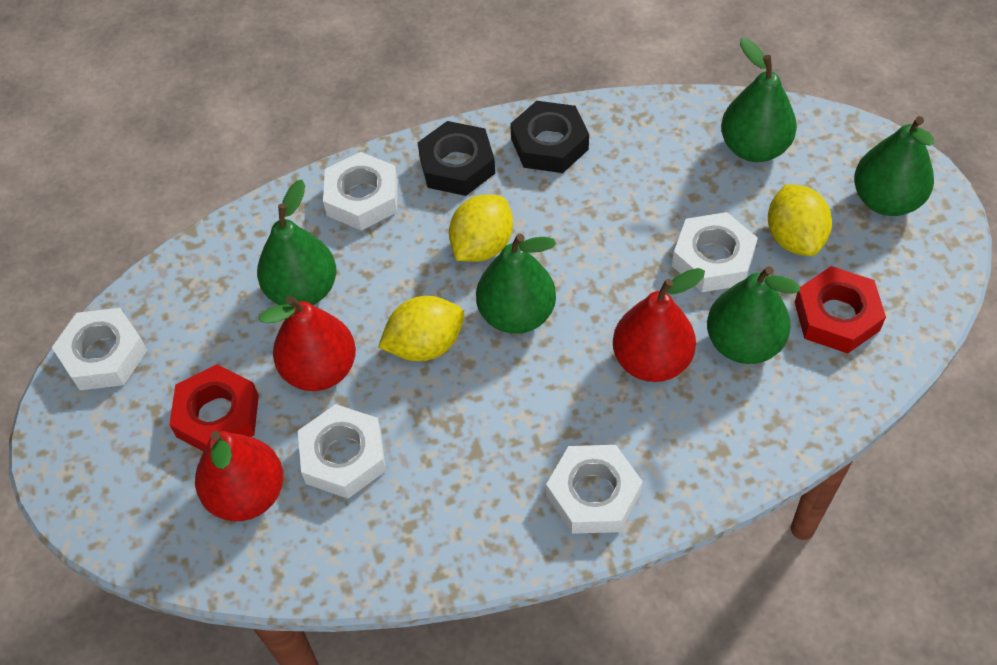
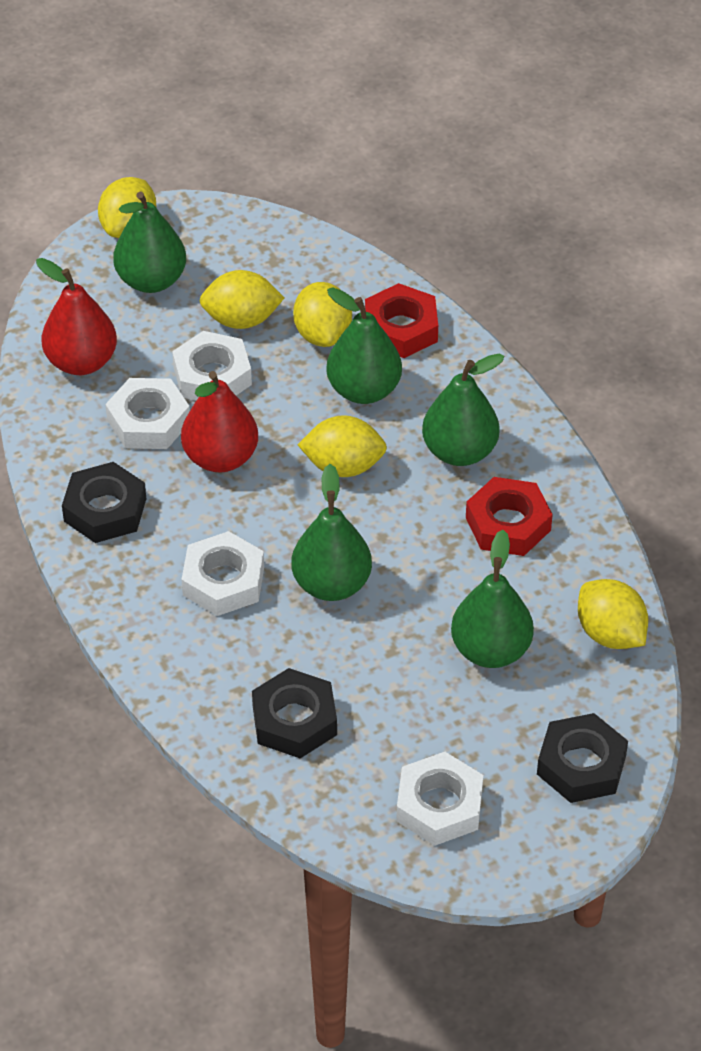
black nut: 2 -> 3
red pear: 3 -> 2
white nut: 5 -> 4
yellow lemon: 3 -> 5

